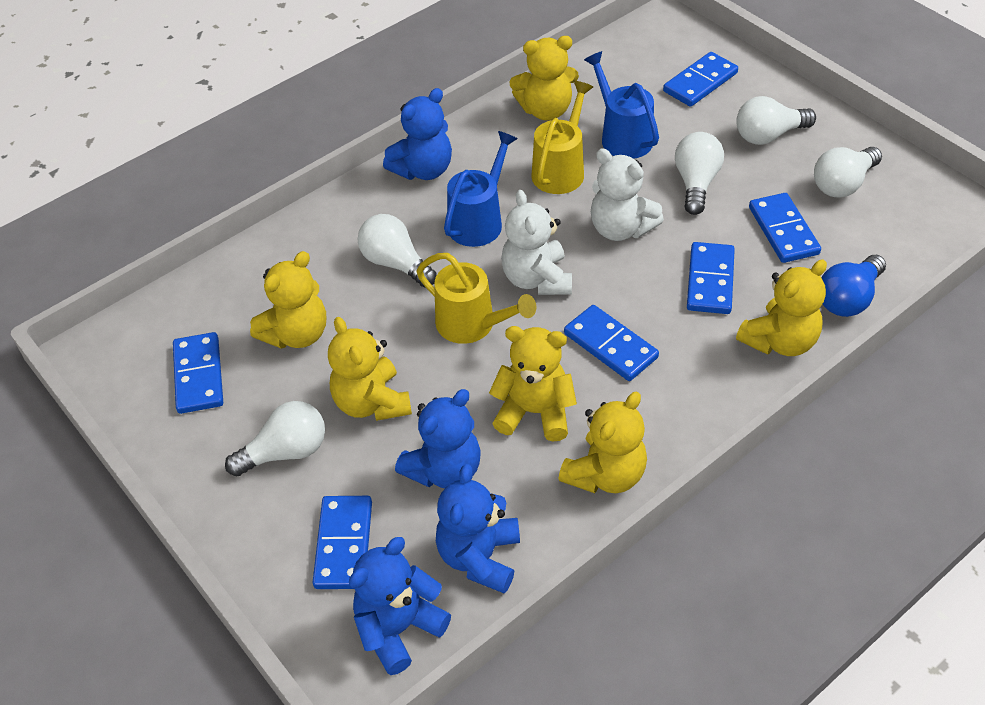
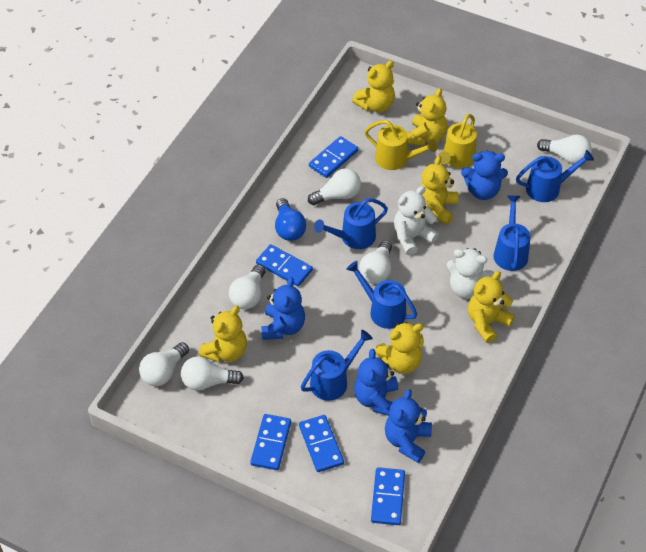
blue domino: 6 -> 5
blue watering can: 2 -> 5
white light bulb: 5 -> 6

